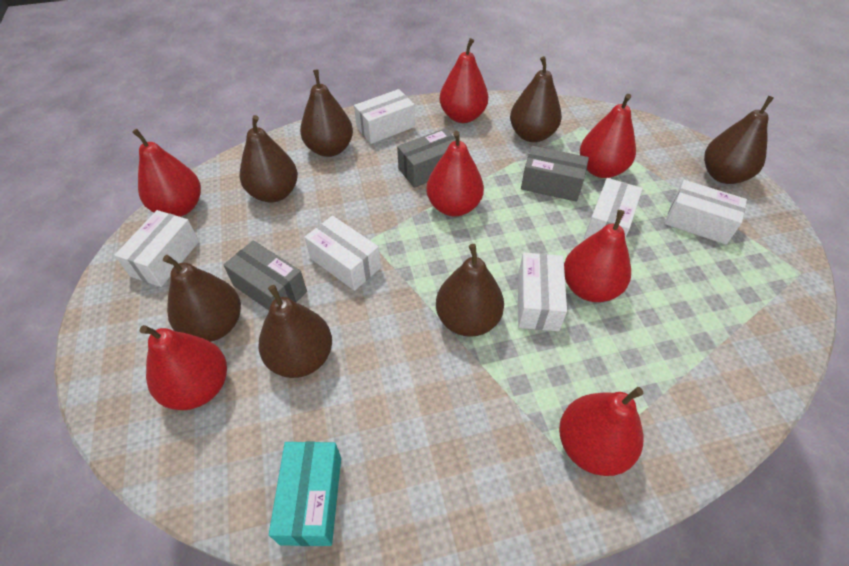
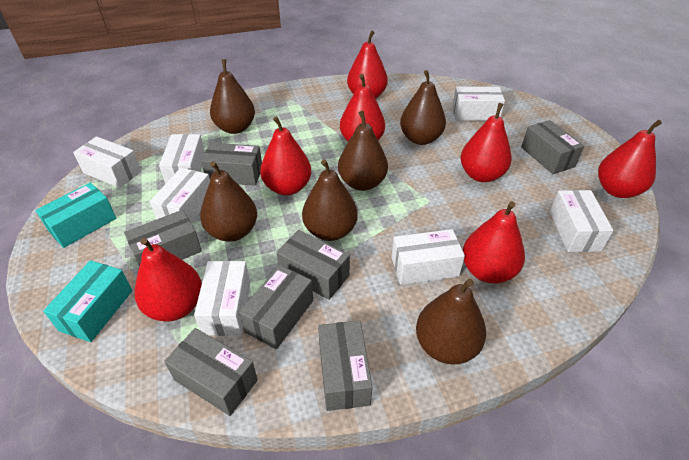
brown pear: 7 -> 6
grey box: 3 -> 7
turquoise box: 1 -> 2
white box: 6 -> 7

